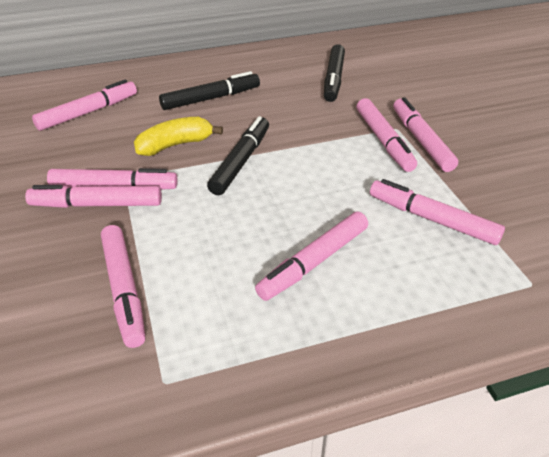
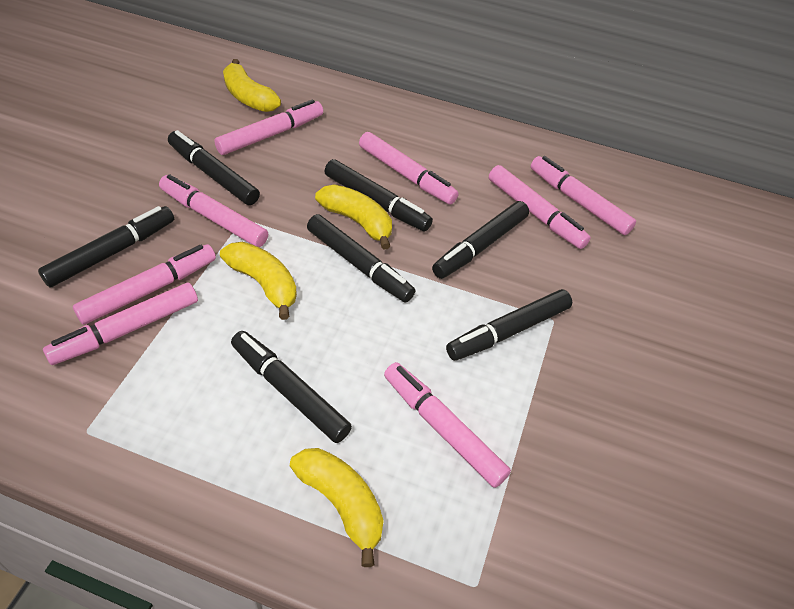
black marker: 3 -> 7
yellow banana: 1 -> 4

